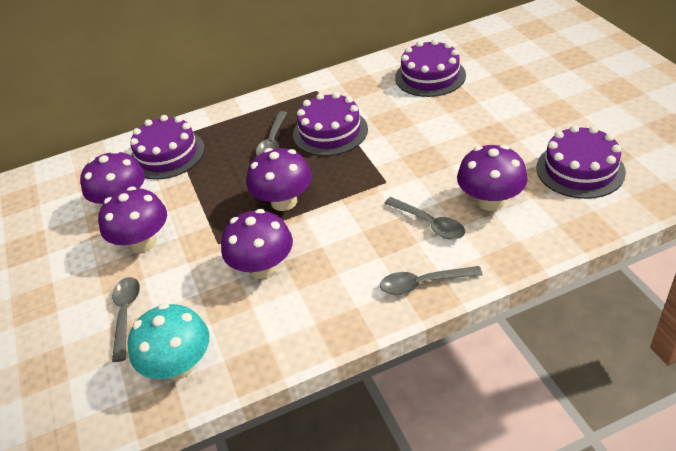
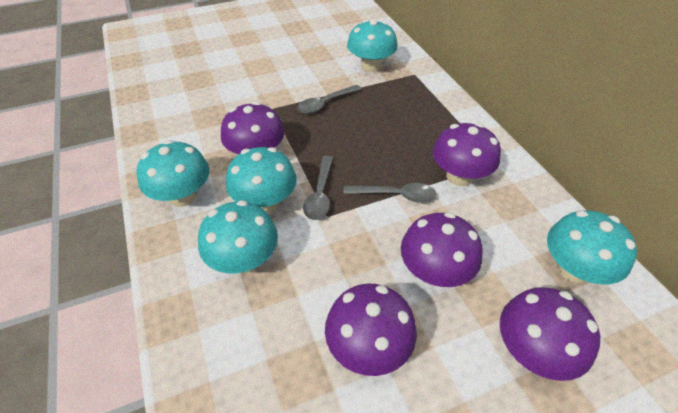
grey spoon: 4 -> 3
purple cake: 4 -> 0
turquoise mushroom: 1 -> 5

